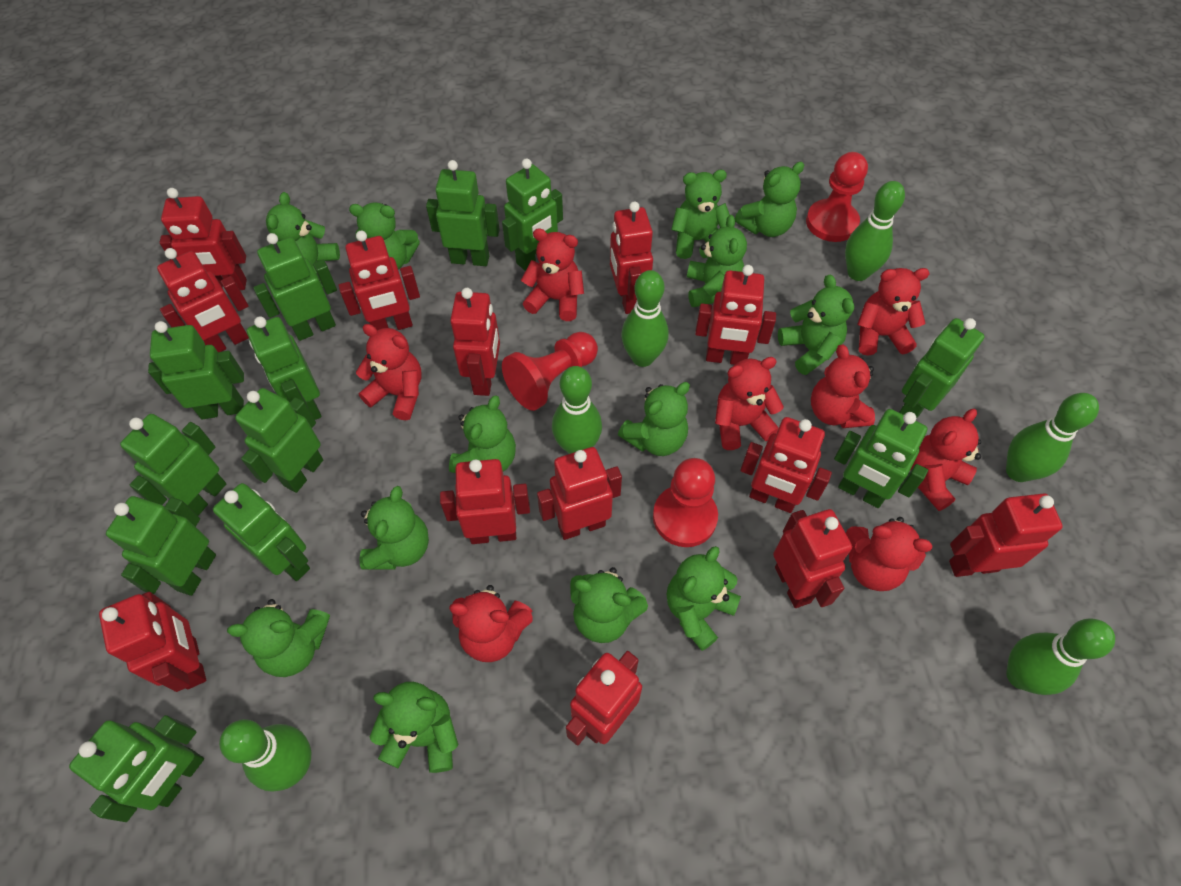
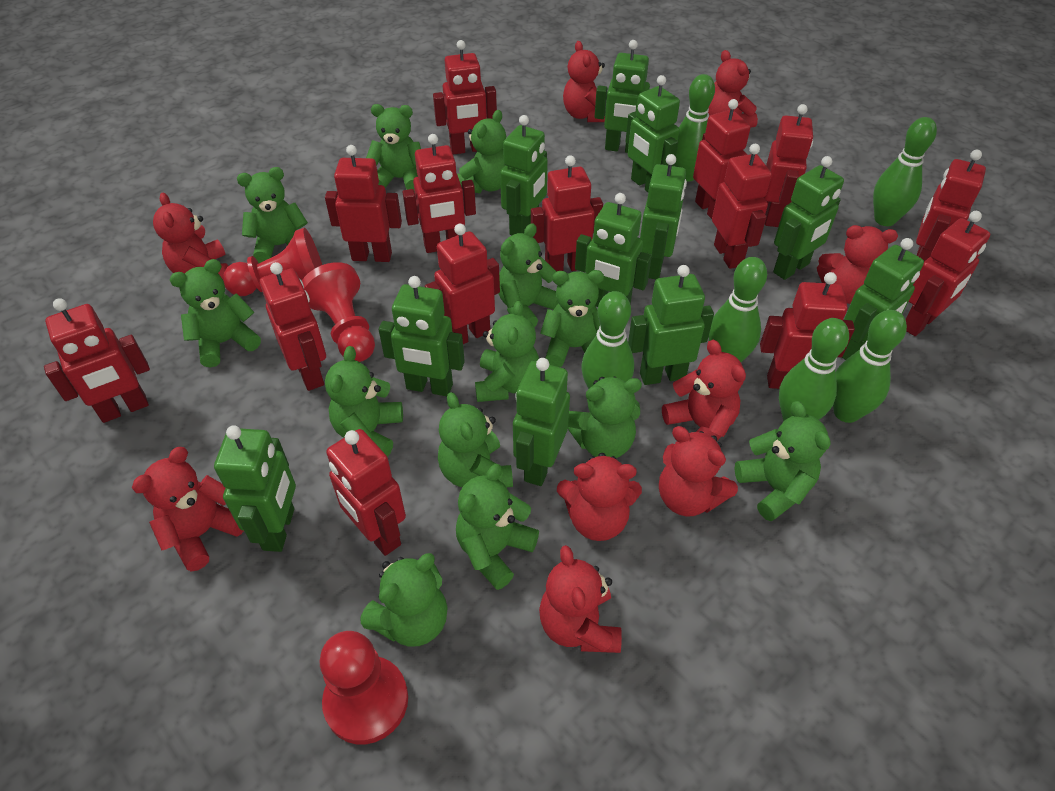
green robot: 12 -> 11
red robot: 13 -> 14
red teddy bear: 8 -> 9

